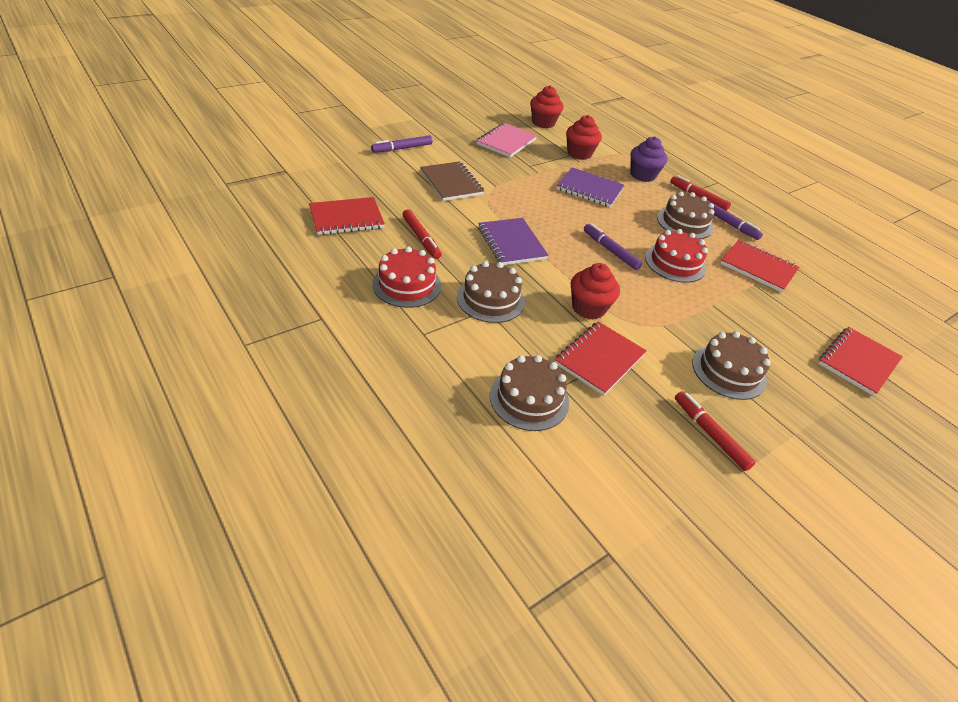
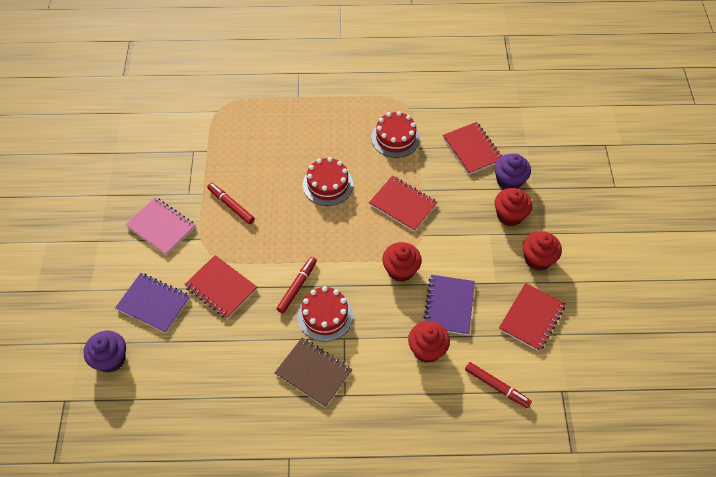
brown cake: 4 -> 0
purple cupcake: 1 -> 2
purple marker: 3 -> 0
red cake: 2 -> 3
red cupcake: 3 -> 4

